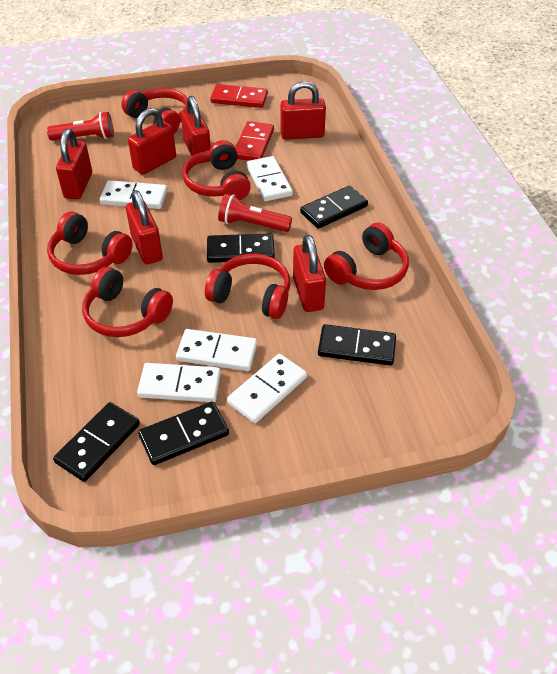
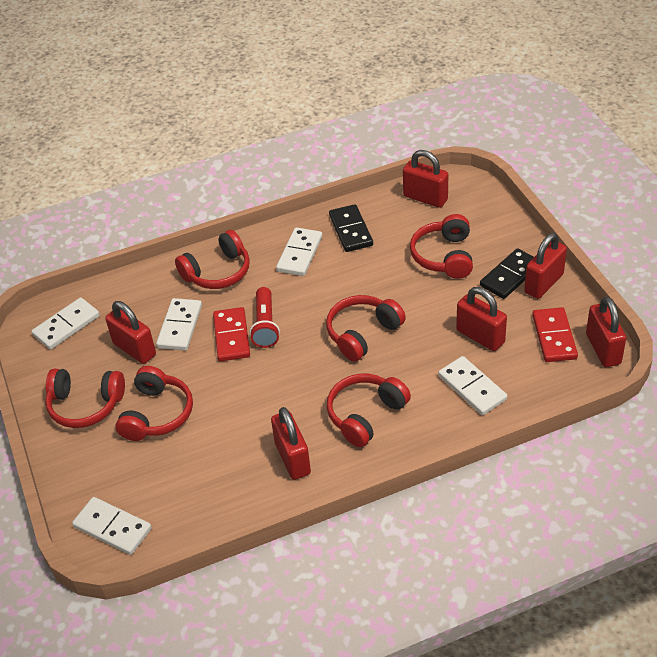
black domino: 5 -> 2
red flashlight: 2 -> 1

